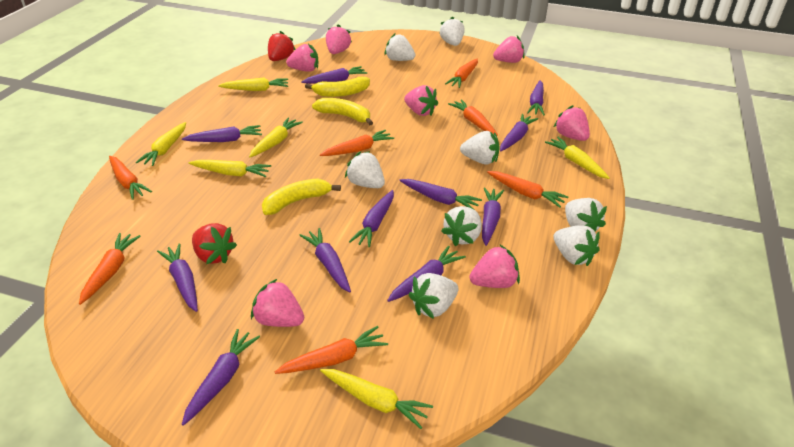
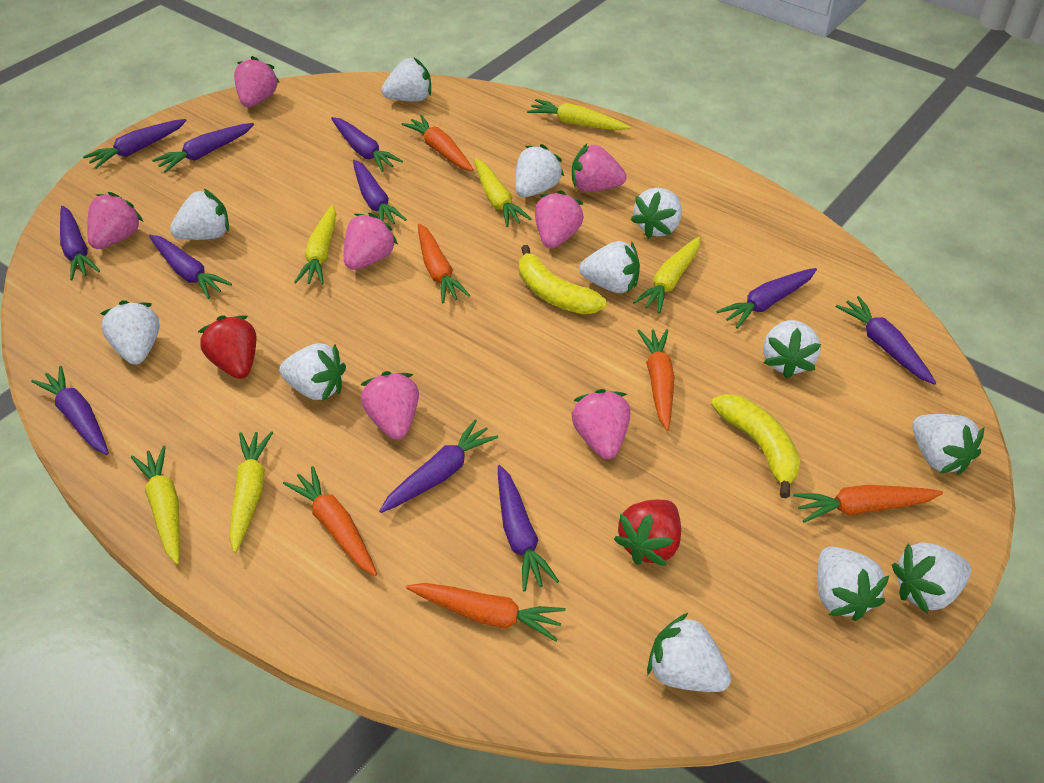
orange carrot: 7 -> 6
white strawberry: 8 -> 12
yellow banana: 3 -> 2

